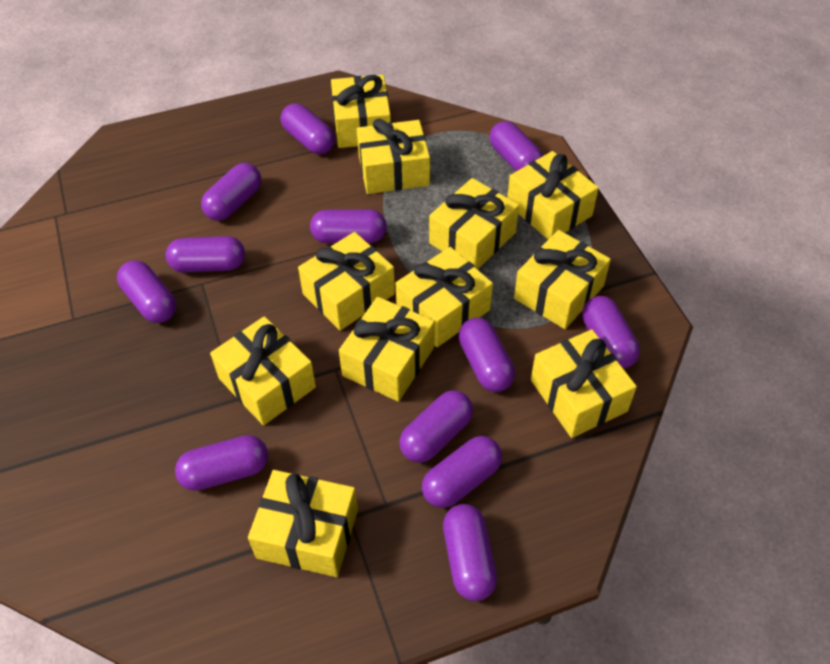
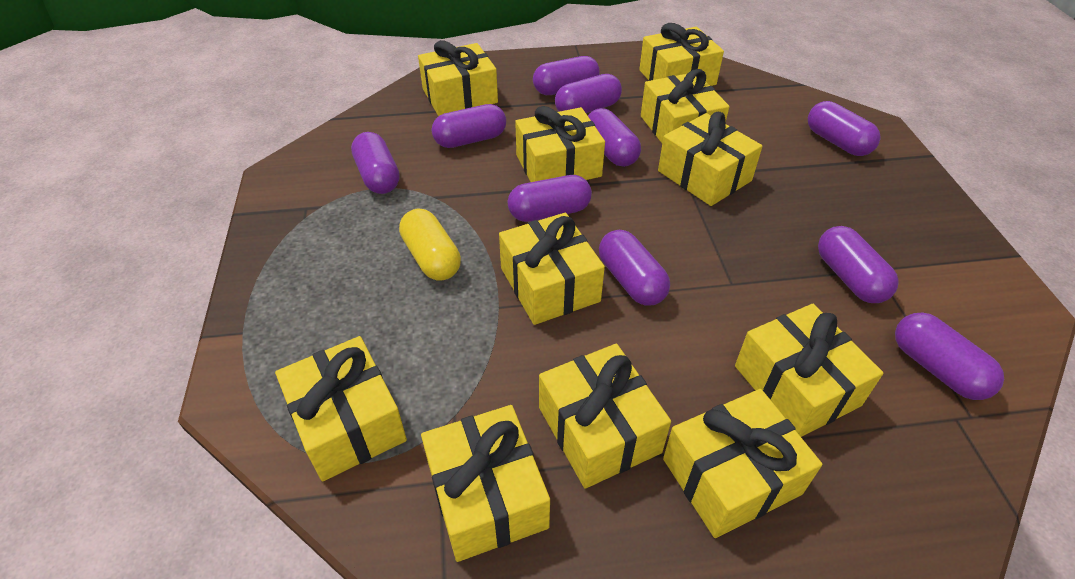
purple capsule: 12 -> 10
yellow capsule: 0 -> 1

